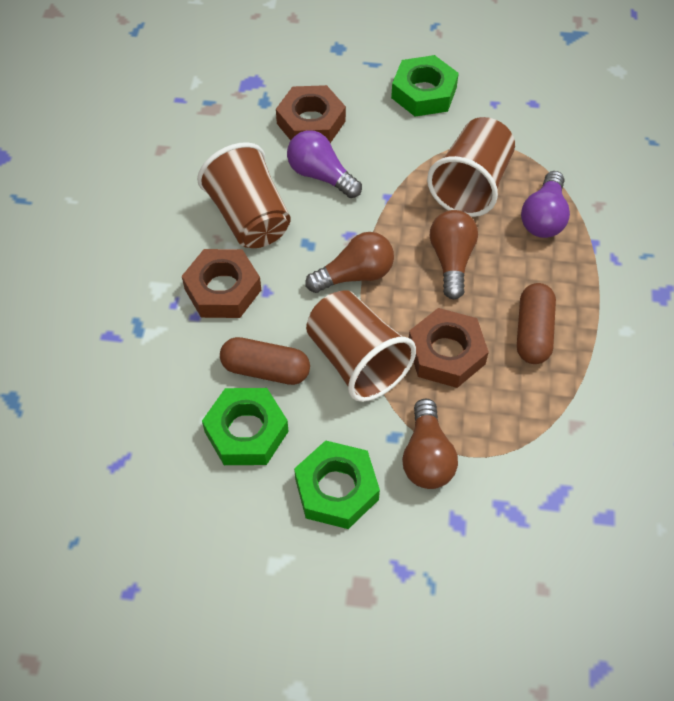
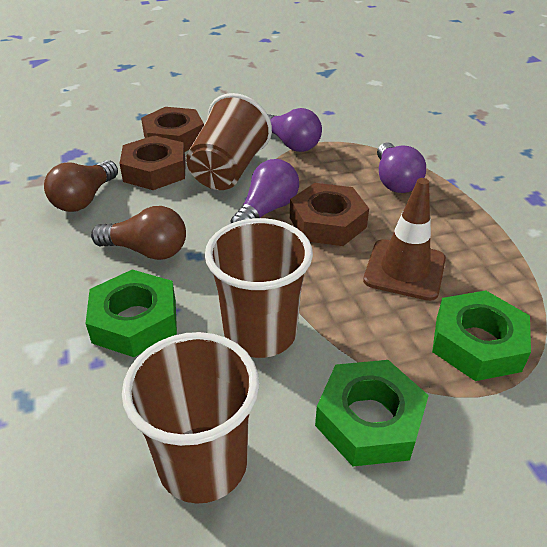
brown capsule: 2 -> 0
brown light bulb: 3 -> 2
brown traffic cone: 0 -> 1
purple light bulb: 2 -> 3

